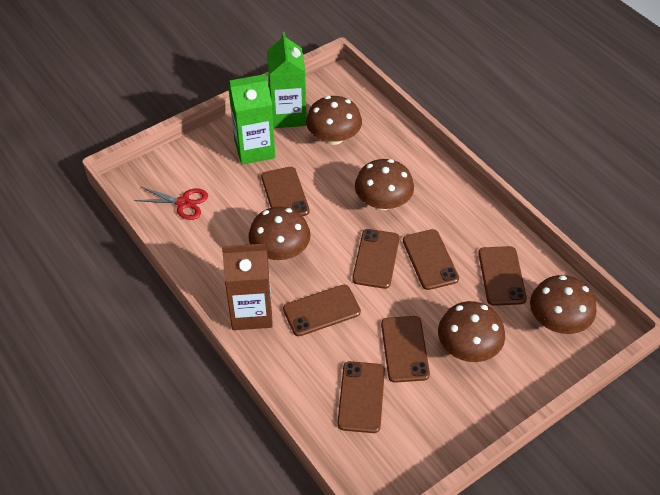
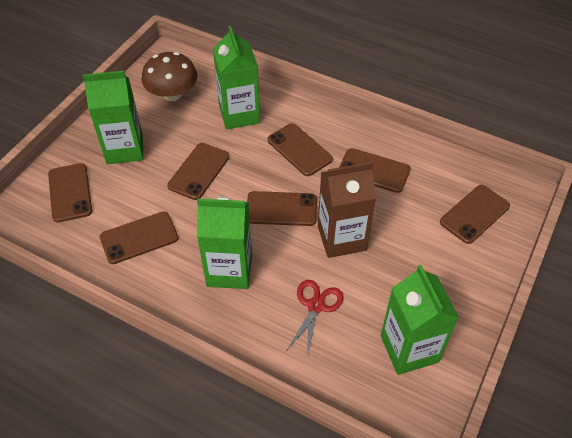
brown mushroom: 5 -> 1
green carton: 2 -> 4

